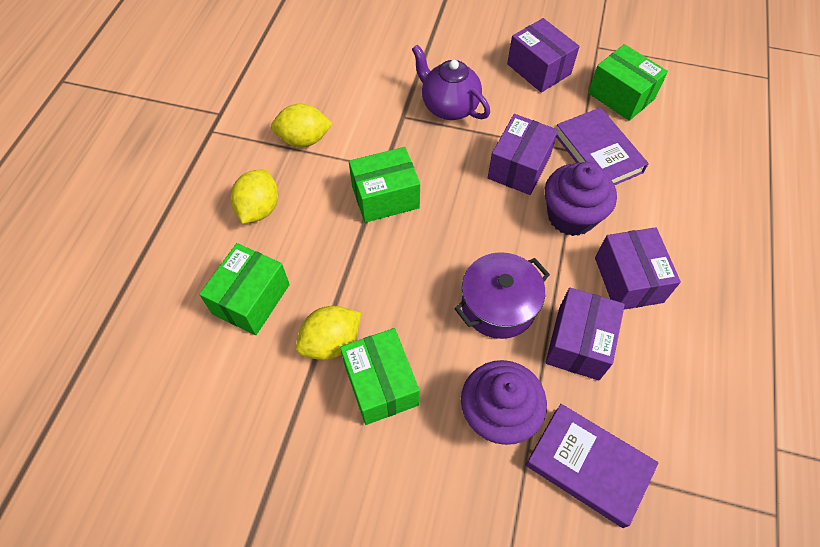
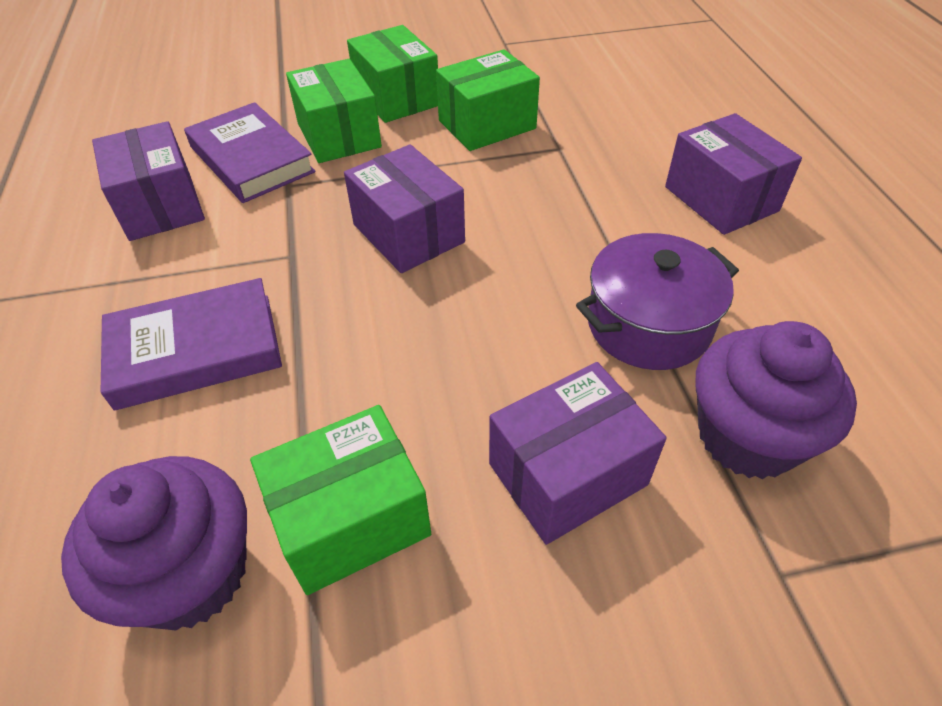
purple teapot: 1 -> 0
yellow lemon: 3 -> 0

